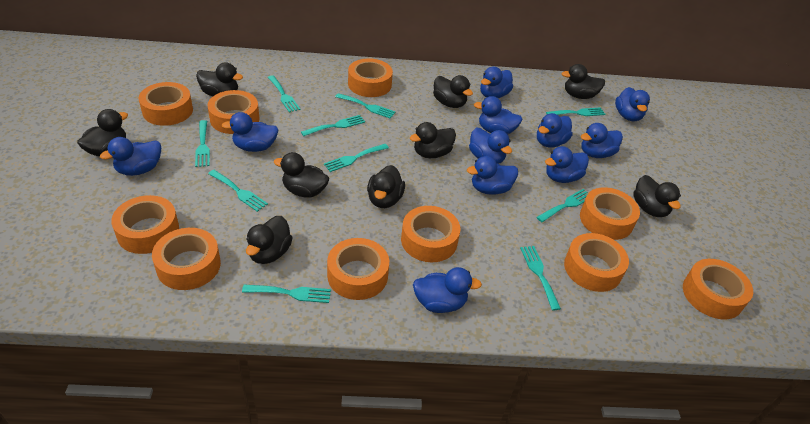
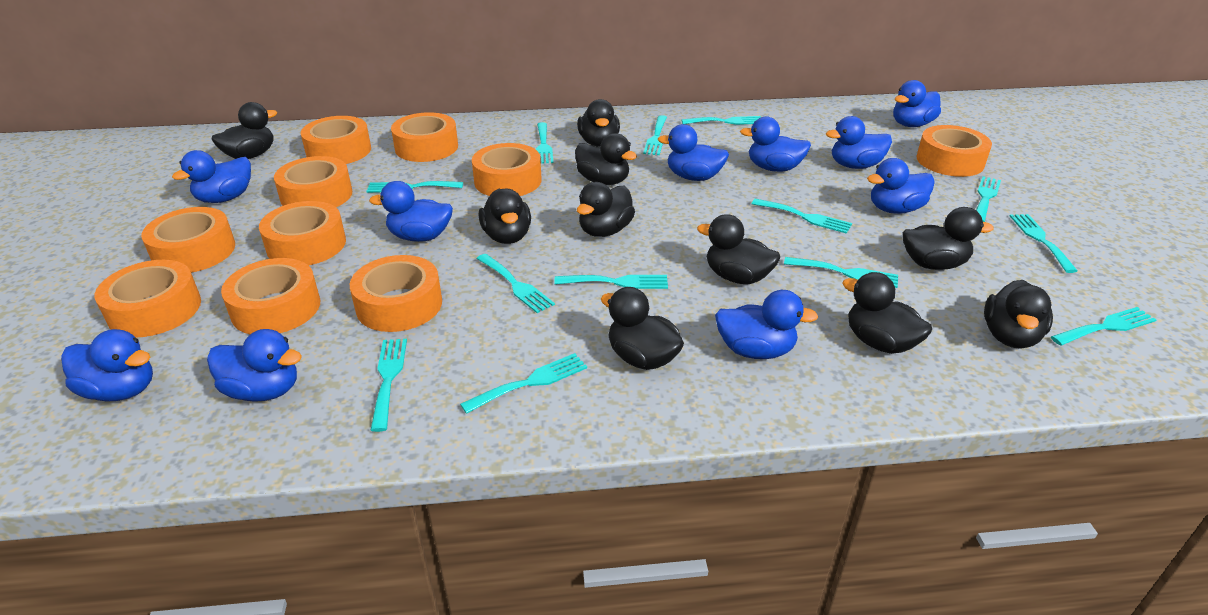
black duck: 9 -> 10
blue duck: 11 -> 10
turquoise fork: 10 -> 13

